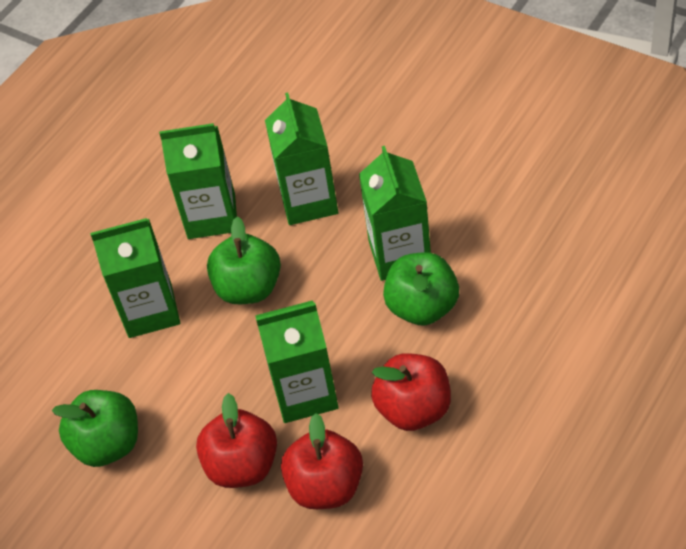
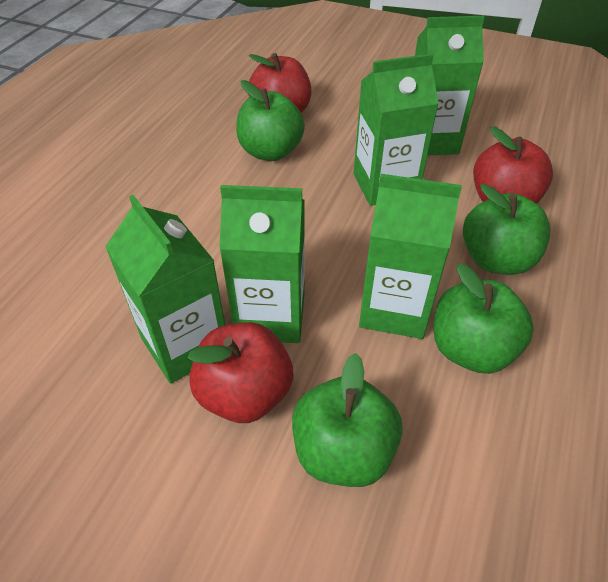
green apple: 3 -> 4

